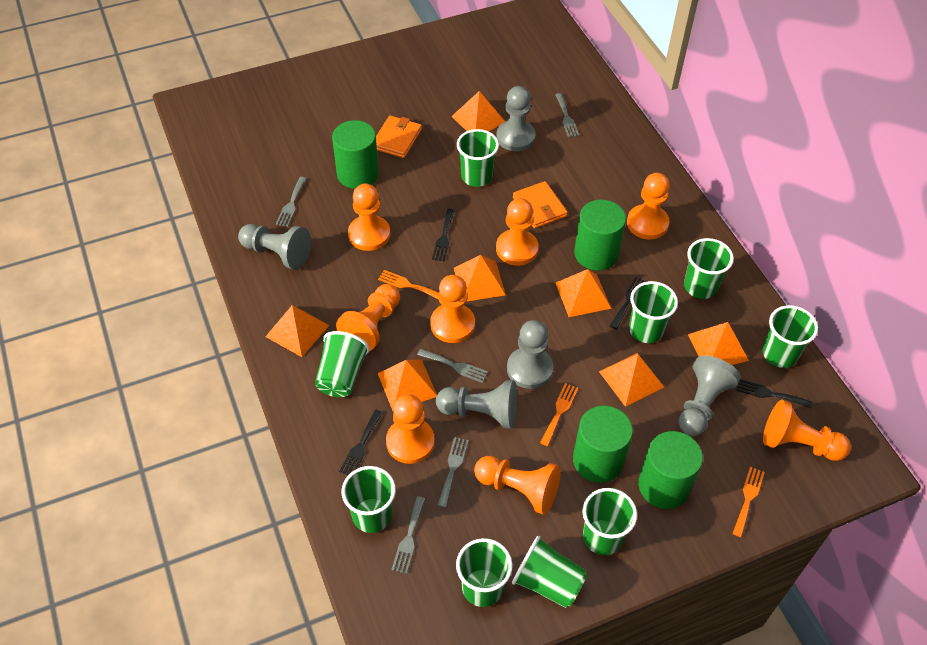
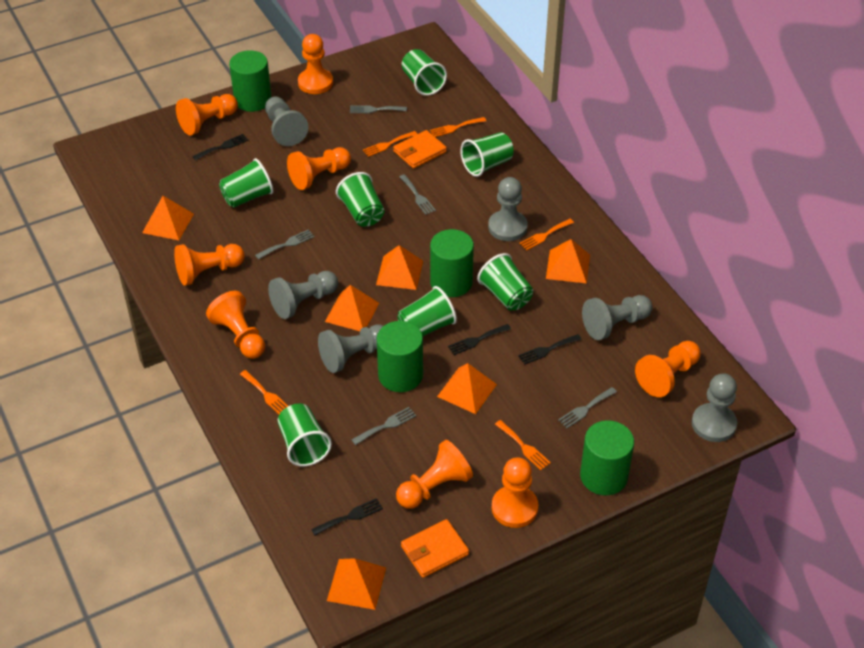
green cup: 9 -> 7
grey pawn: 5 -> 6
orange fork: 3 -> 5
orange pyramid: 7 -> 6

